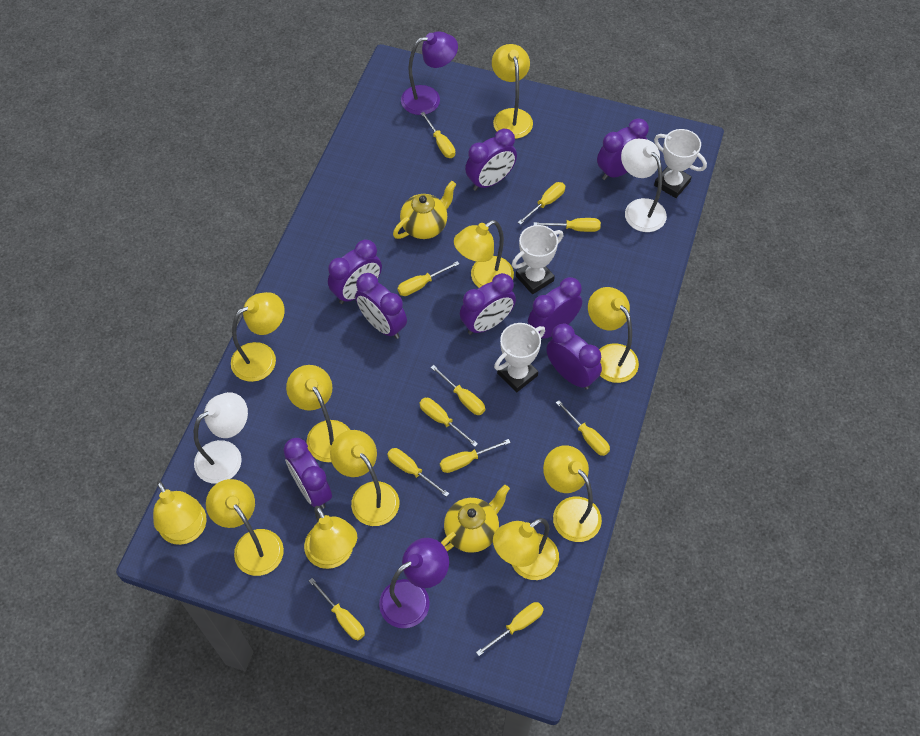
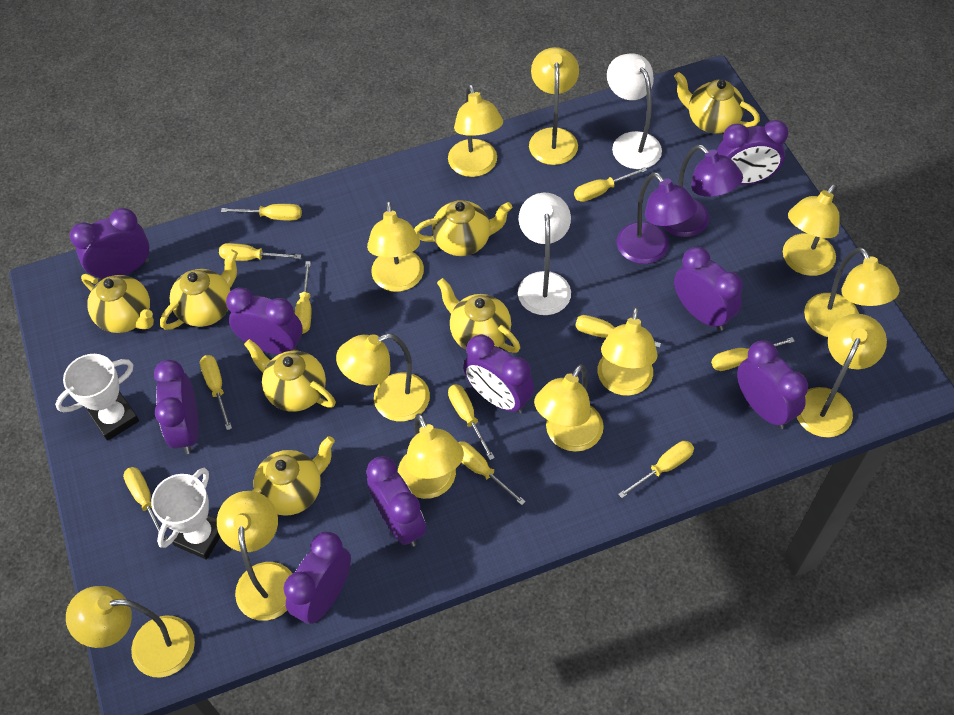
purple clock: 8 -> 9
white trophy: 3 -> 2
yellow lamp: 11 -> 12
yellow teapot: 2 -> 7

